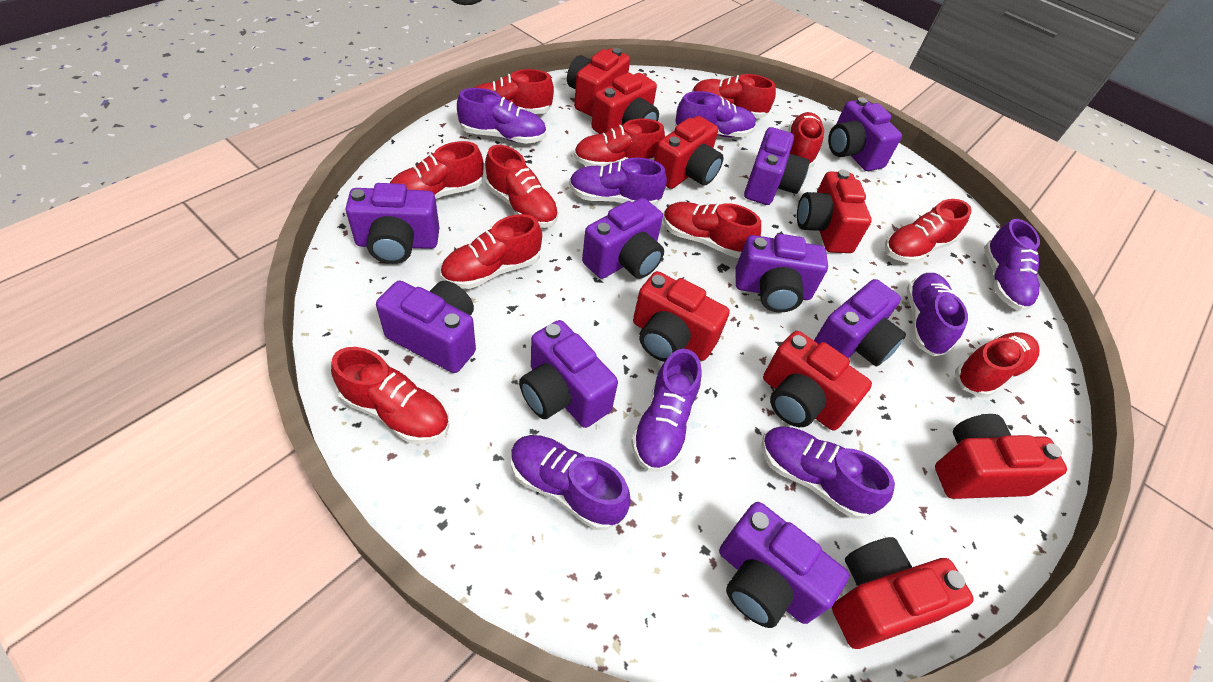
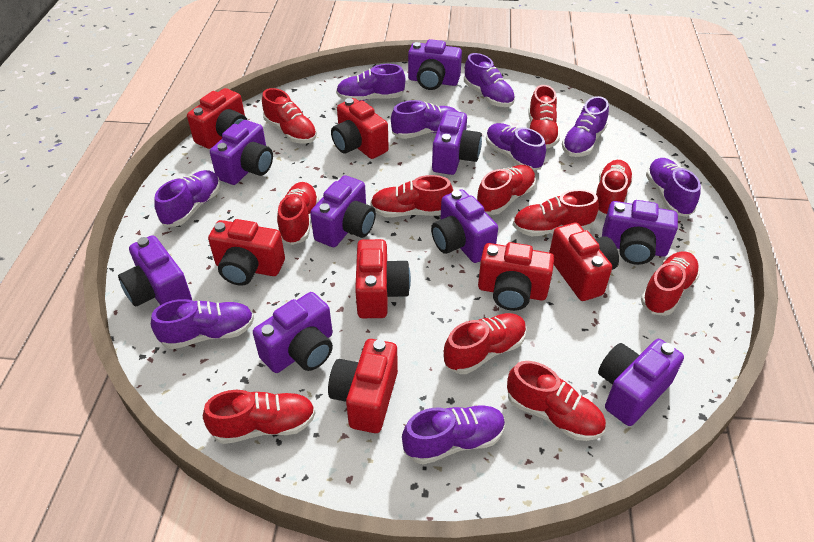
purple shoe: 8 -> 9
red camera: 8 -> 7

